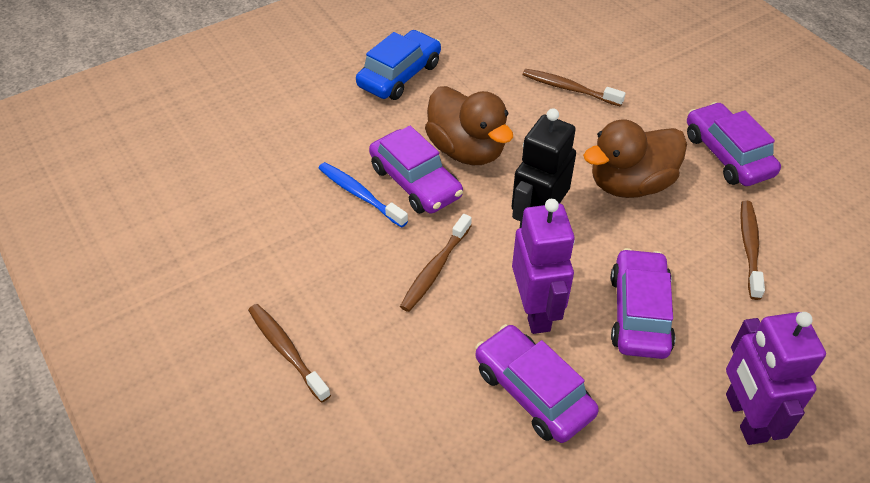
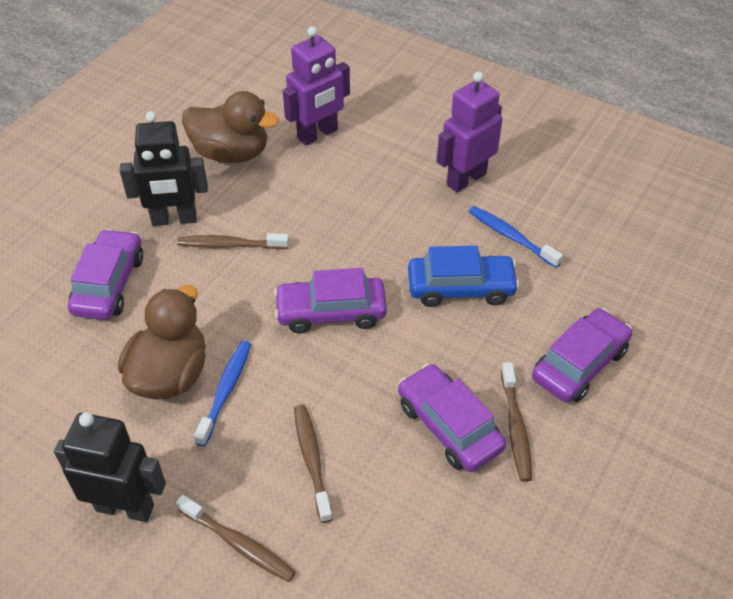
black robot: 1 -> 2
blue toothbrush: 1 -> 2

